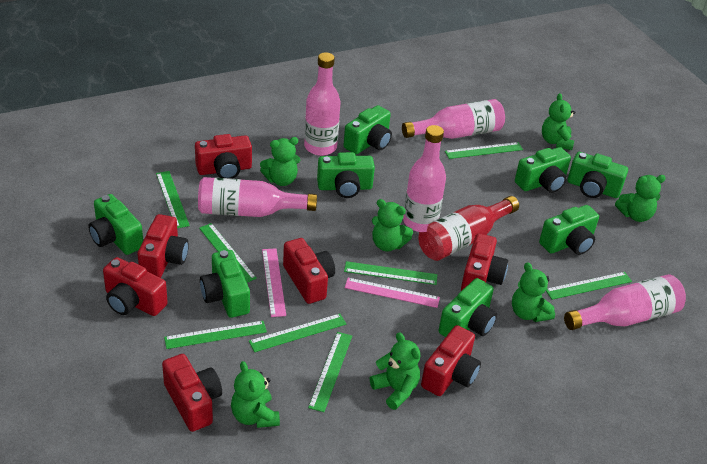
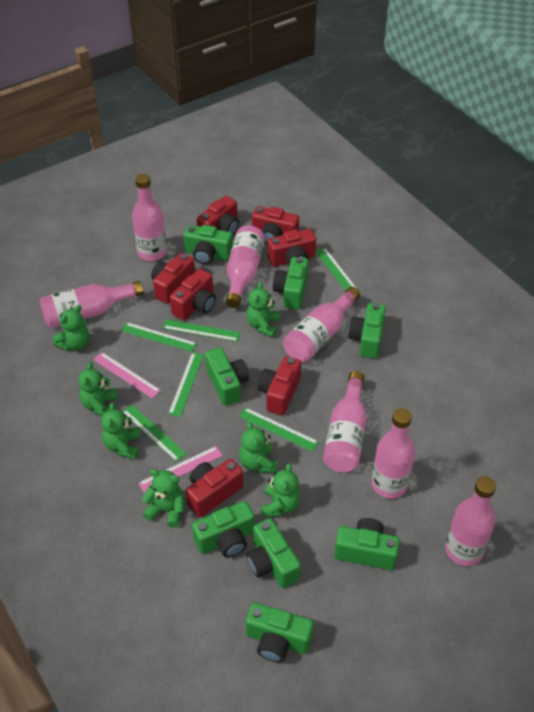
green ruler: 8 -> 6
pink bottle: 5 -> 7
red bottle: 1 -> 0

